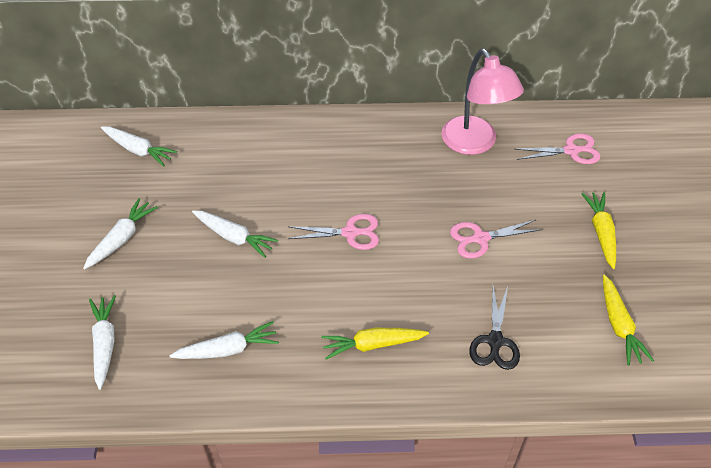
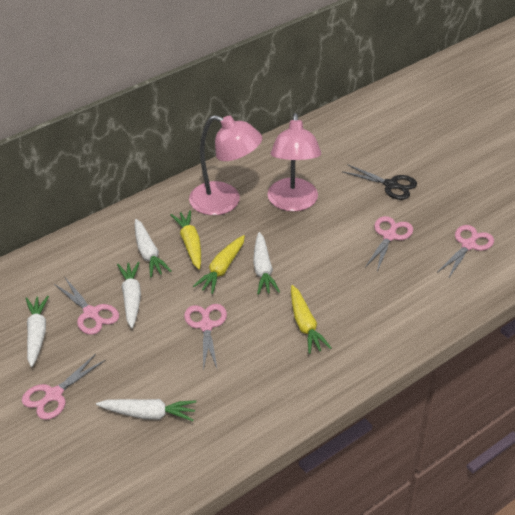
pink lamp: 1 -> 2
pink scissors: 3 -> 5

